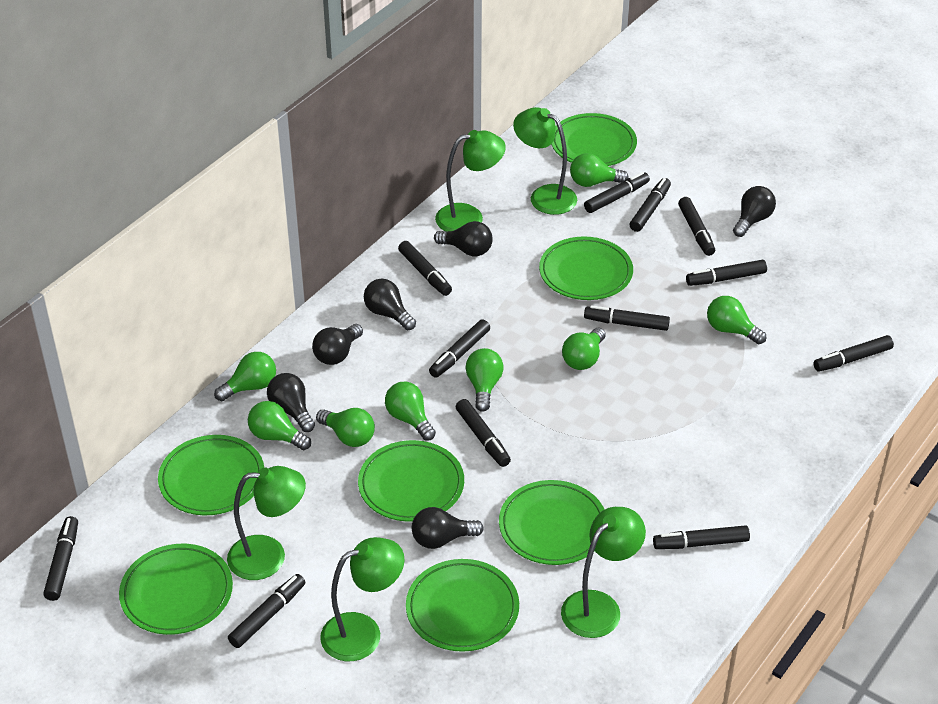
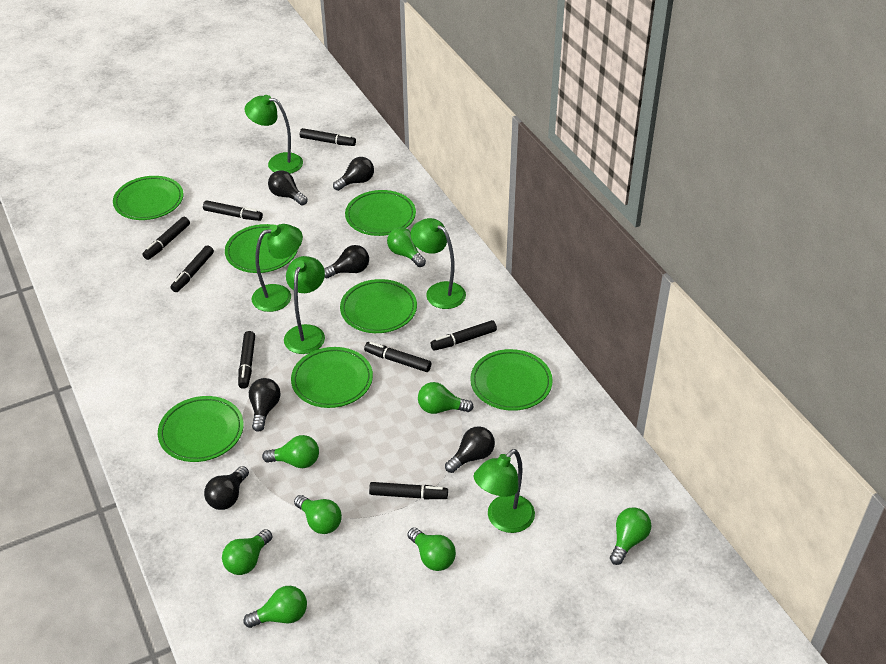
black marker: 12 -> 8

